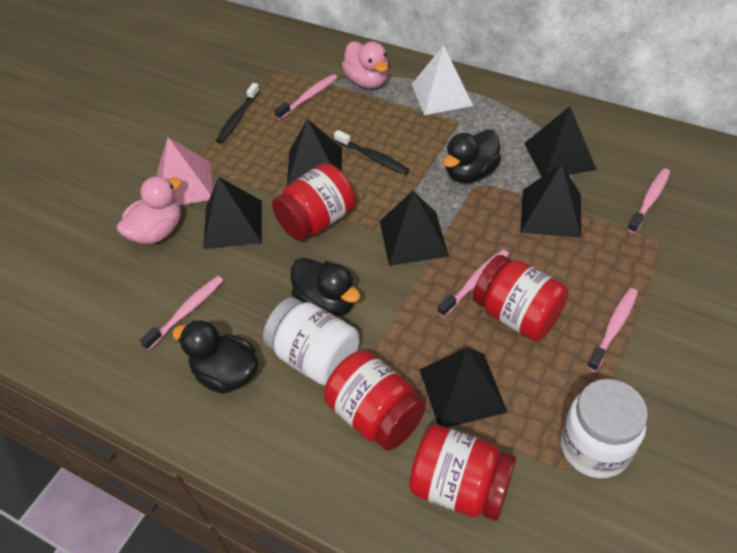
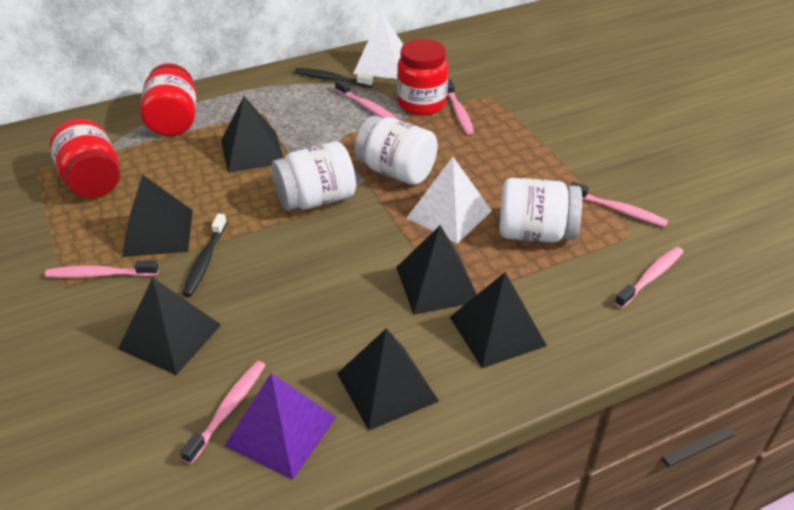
black duck: 3 -> 0
pink duck: 2 -> 0
pink pyramid: 1 -> 0
pink toothbrush: 5 -> 6
purple pyramid: 0 -> 1
red jar: 4 -> 3
white jar: 2 -> 3
white pyramid: 1 -> 2

